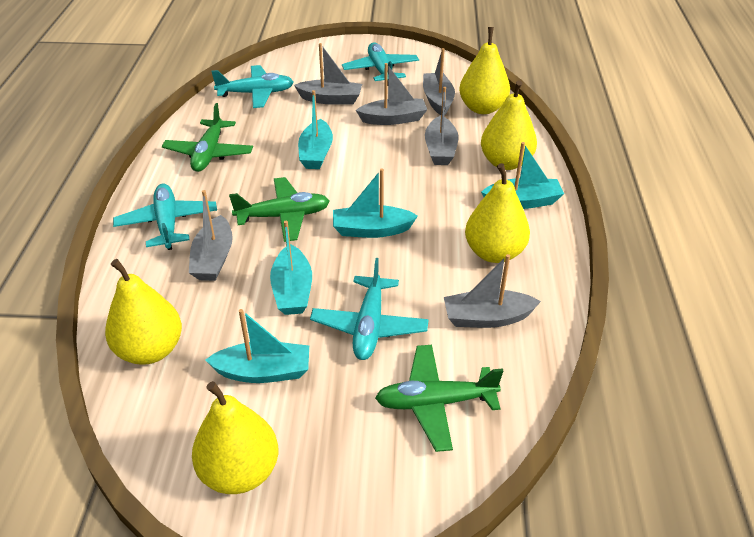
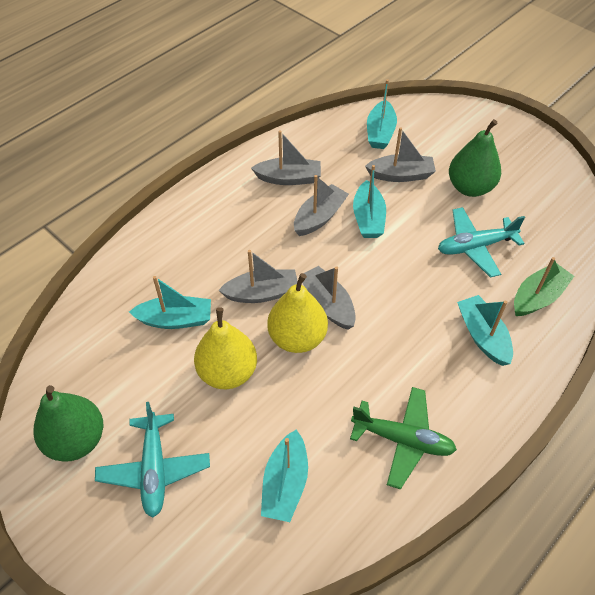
green boat: 0 -> 1
green pear: 0 -> 2
green plane: 3 -> 1
grey boat: 6 -> 5
turquoise plane: 4 -> 2
yellow pear: 5 -> 2

